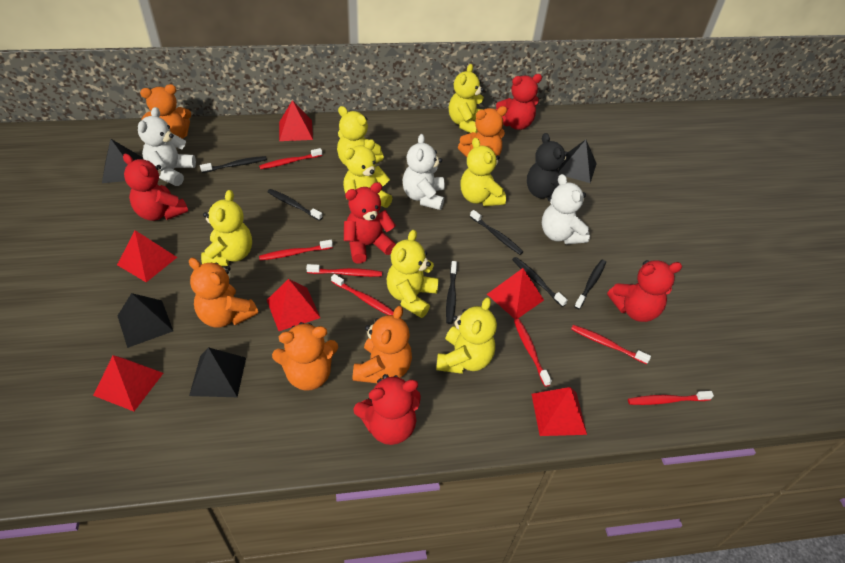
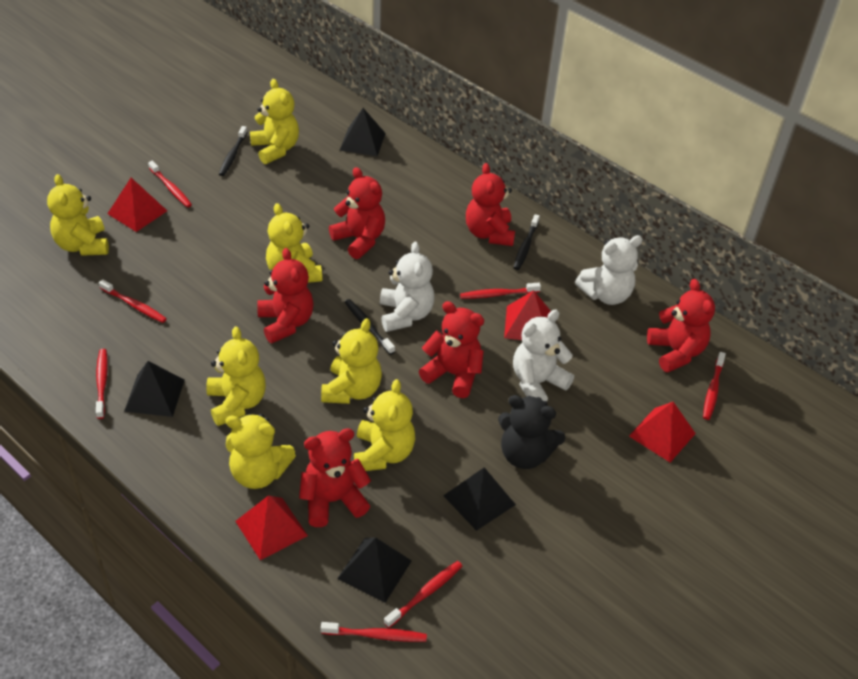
black toothbrush: 6 -> 3
orange teddy bear: 5 -> 0
red pyramid: 6 -> 4
red teddy bear: 5 -> 6

